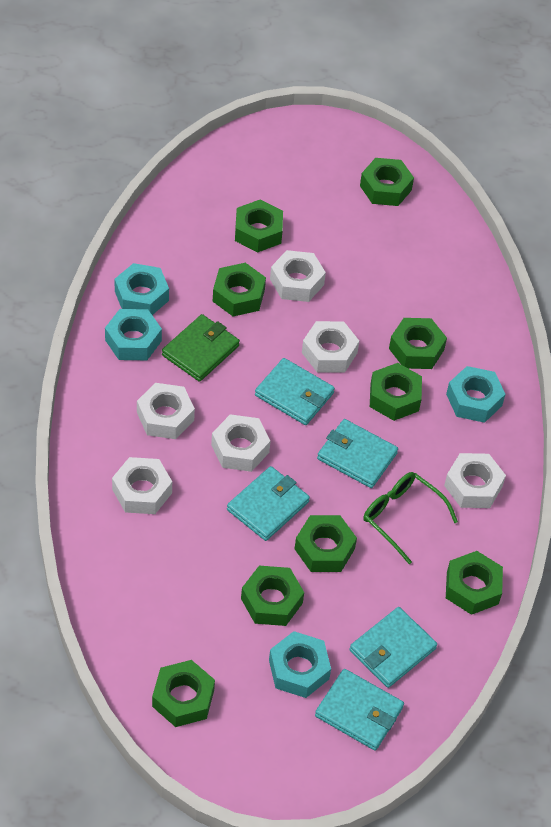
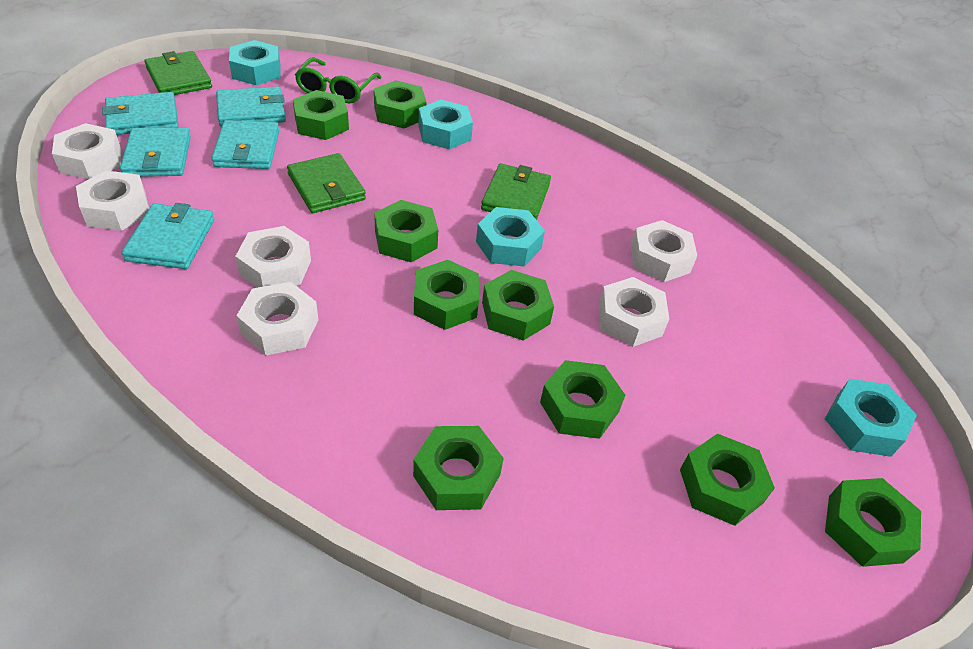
green wallet: 1 -> 3

